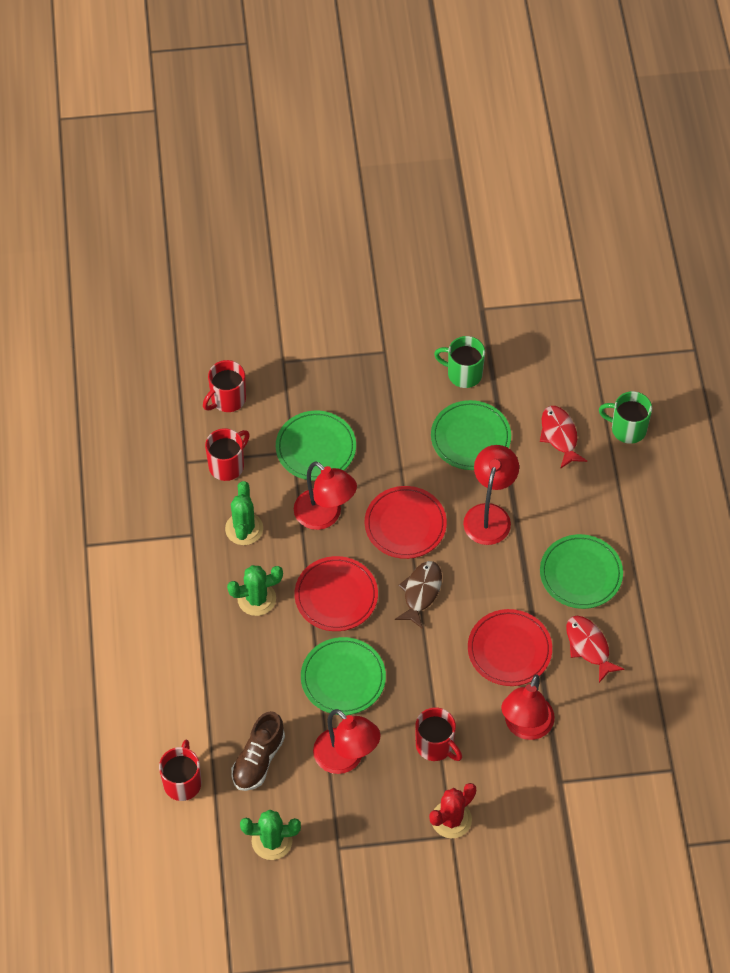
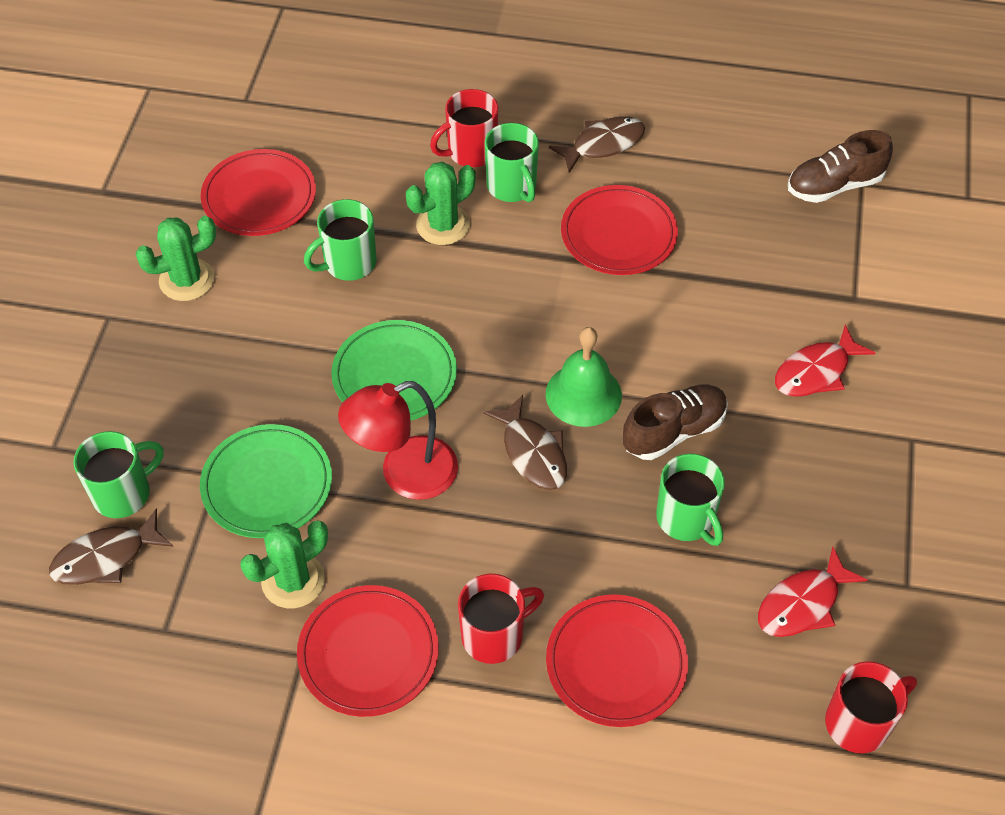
brown fish: 1 -> 3
brown shoe: 1 -> 2
green bell: 0 -> 1
green mug: 2 -> 4
green plate: 4 -> 2
red cactus: 1 -> 0
red lamp: 4 -> 1
red mug: 4 -> 3
red plate: 3 -> 4

